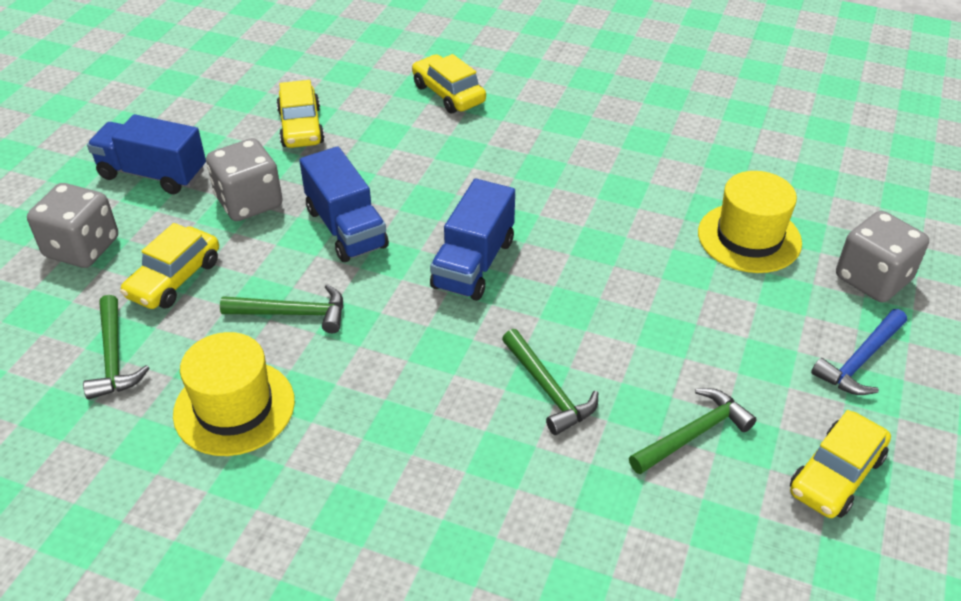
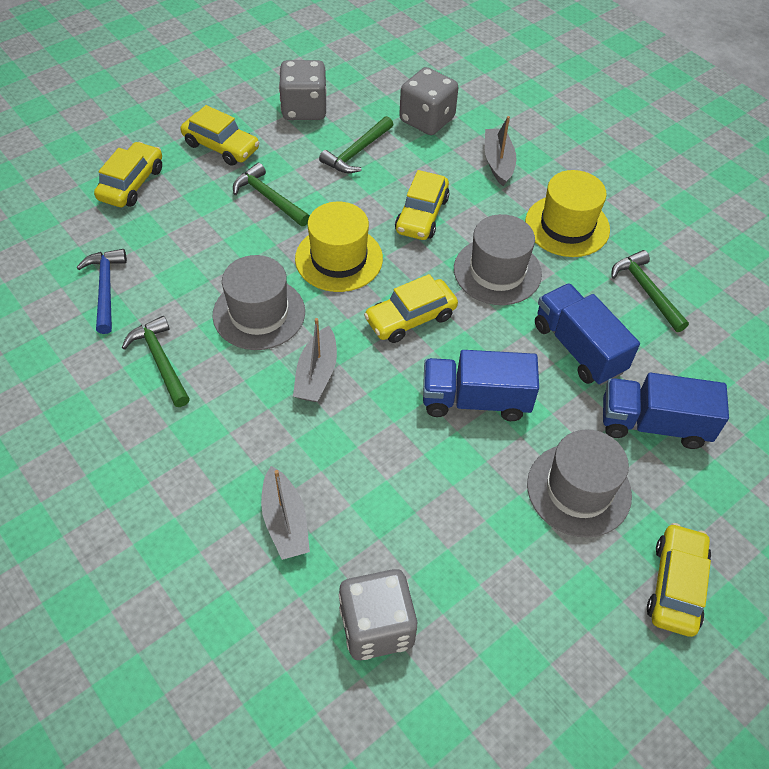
grey boat: 0 -> 3
grey hat: 0 -> 3
yellow car: 4 -> 5

